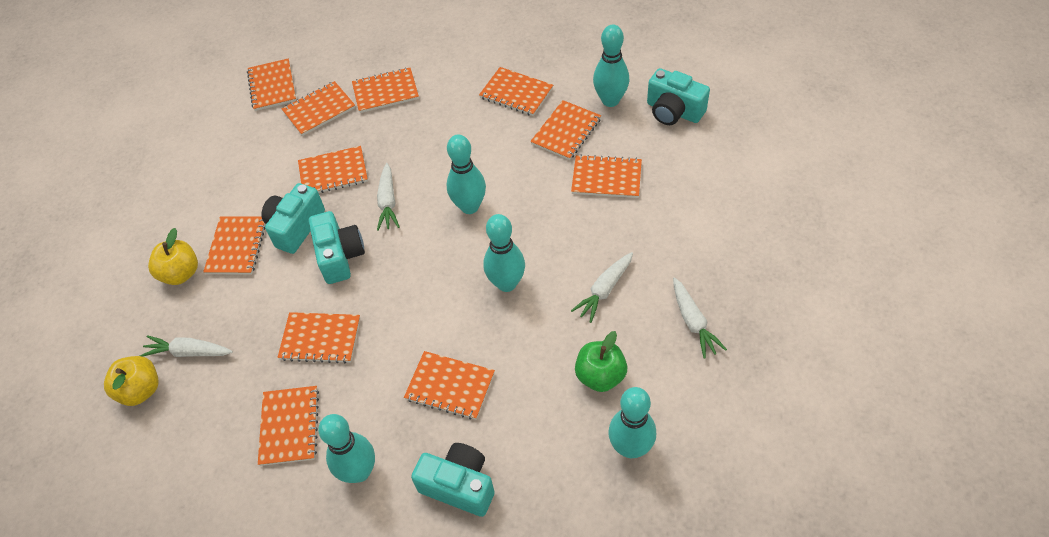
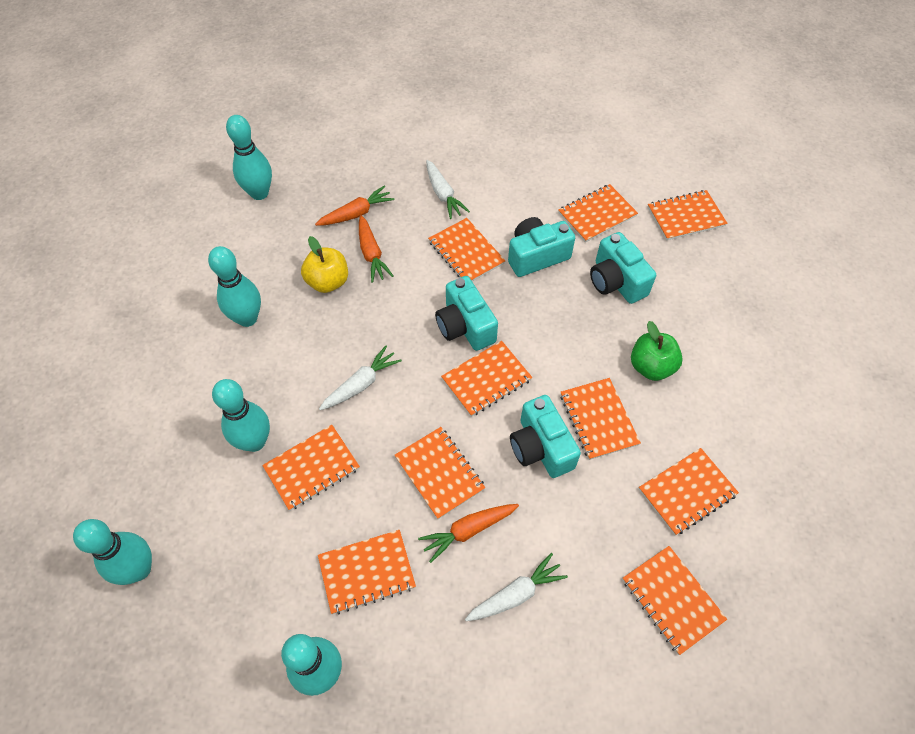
orange carrot: 0 -> 3
orange notebook: 11 -> 10
white carrot: 4 -> 3
yellow apple: 2 -> 1

